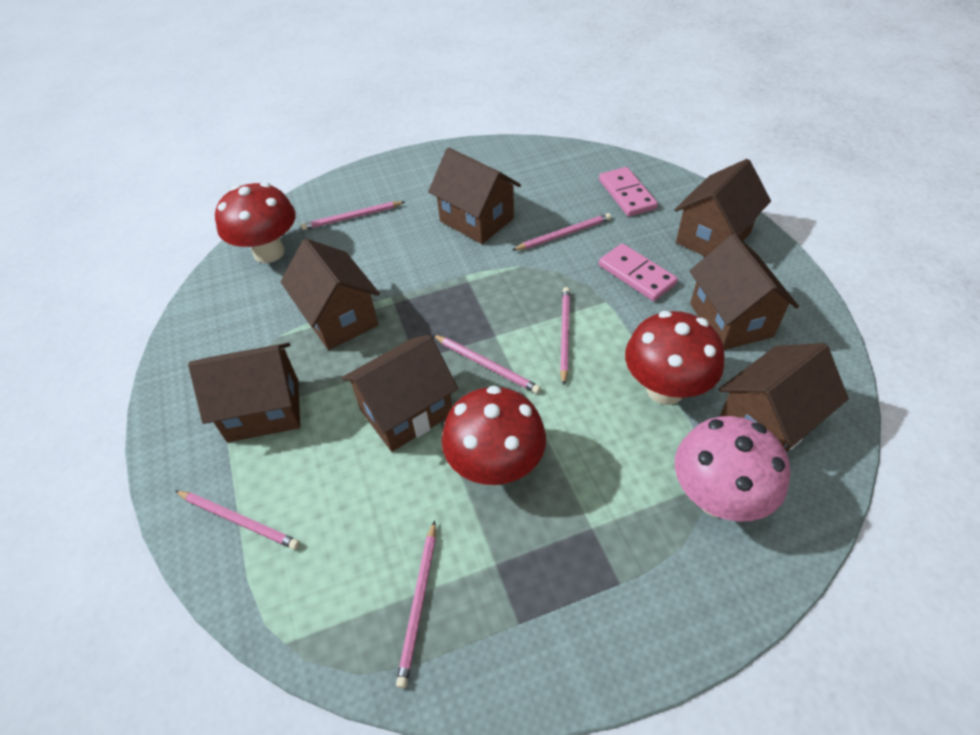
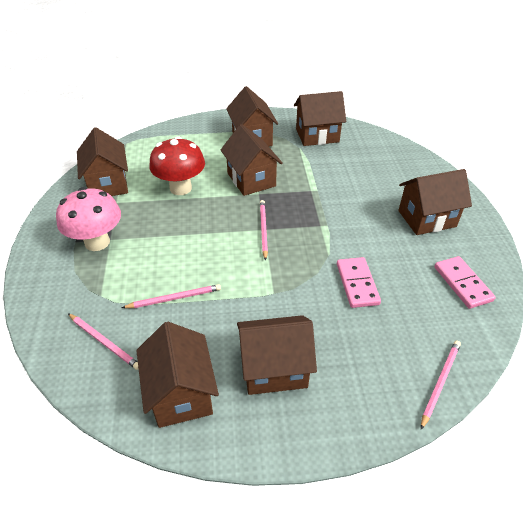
pink pencil: 6 -> 4
red mushroom: 3 -> 1

